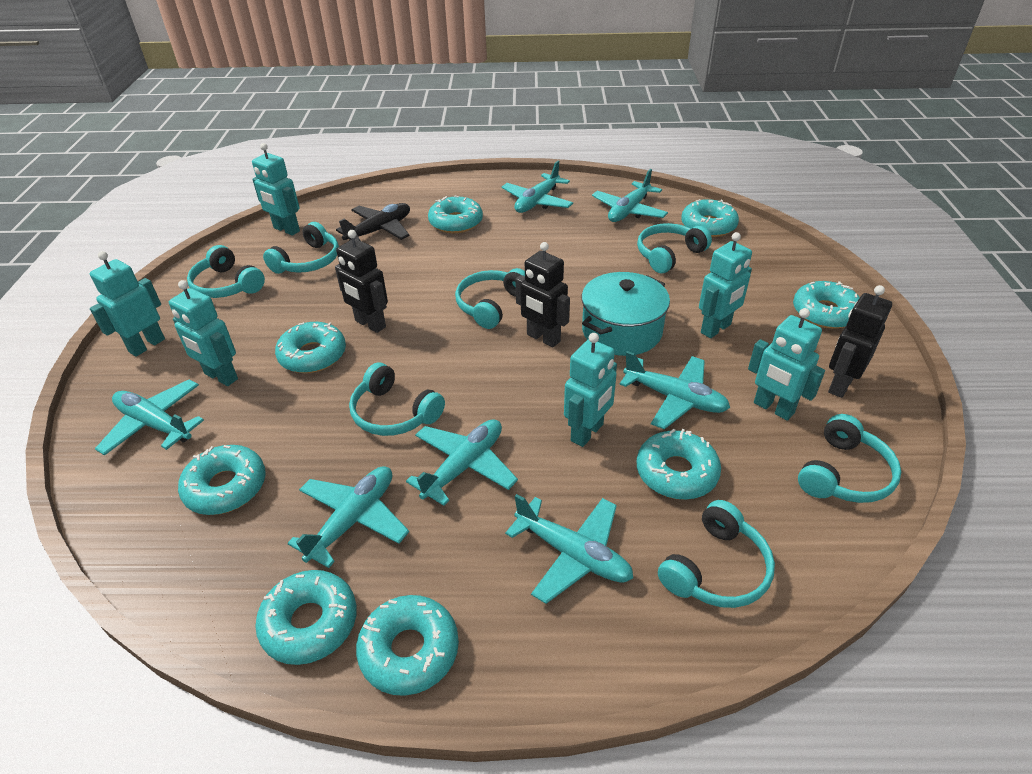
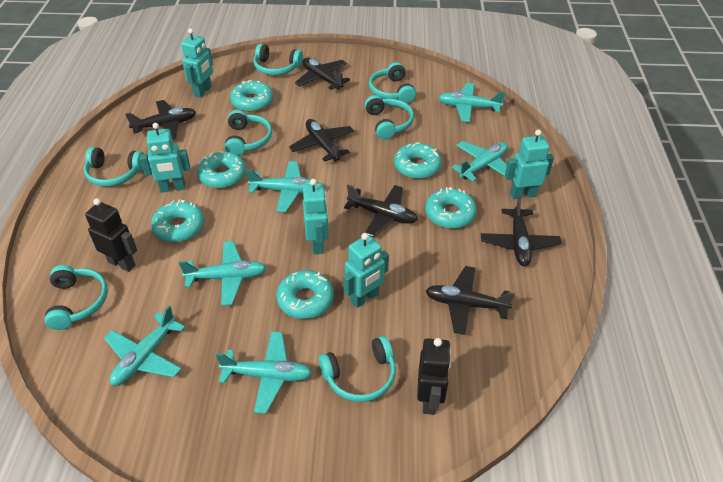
black plane: 1 -> 6
black robot: 3 -> 2
turquoise donut: 8 -> 6
turquoise plane: 7 -> 6
turquoise pot: 1 -> 0
turquoise robot: 6 -> 5

